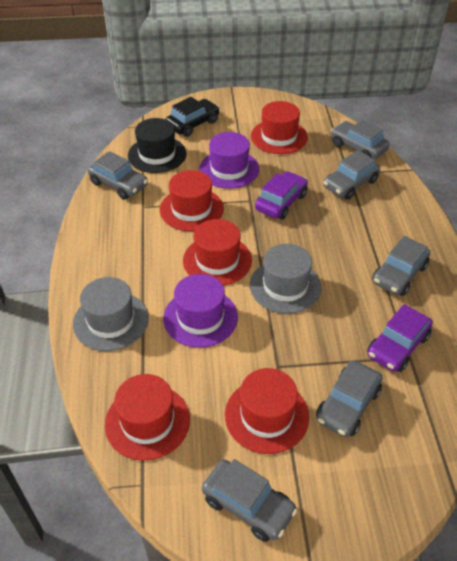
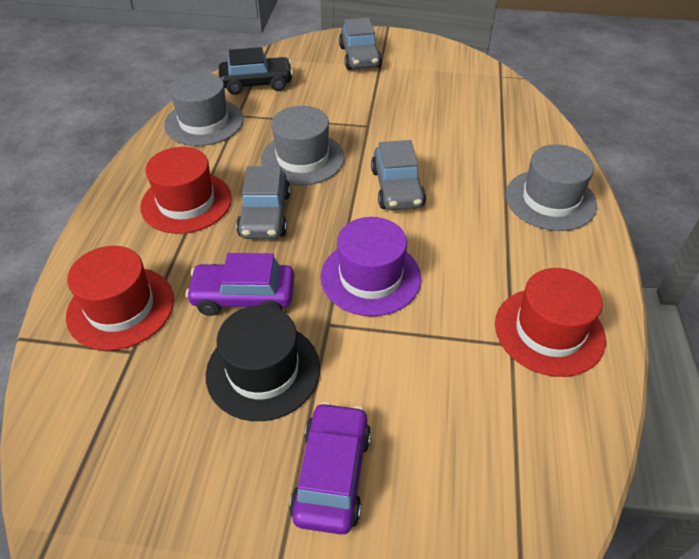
grey car: 6 -> 3
grey hat: 2 -> 3
purple hat: 2 -> 1
red hat: 5 -> 3

